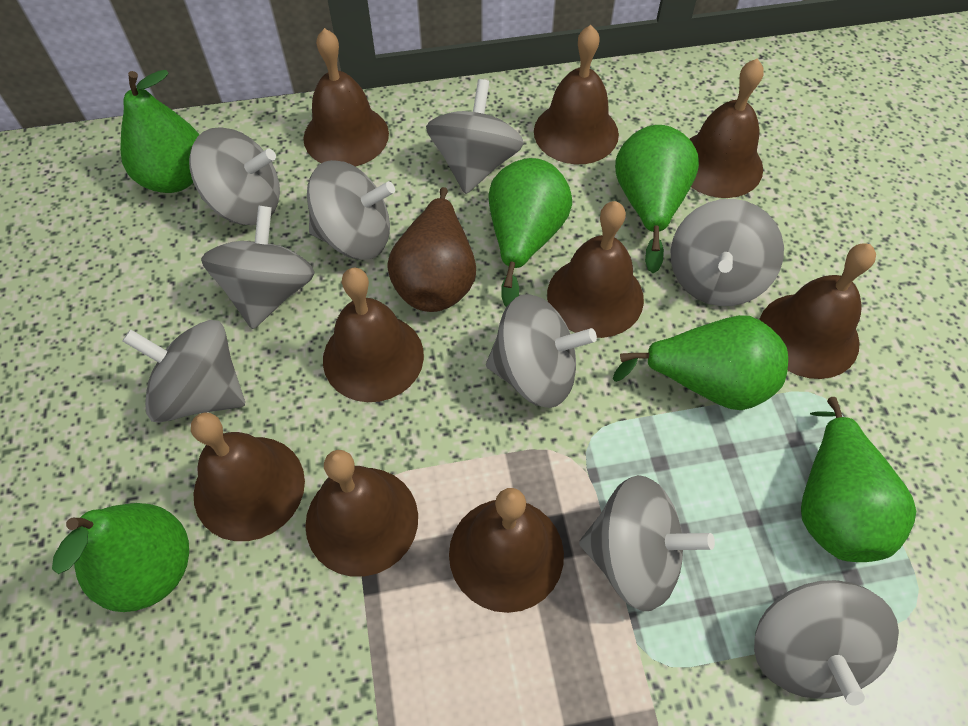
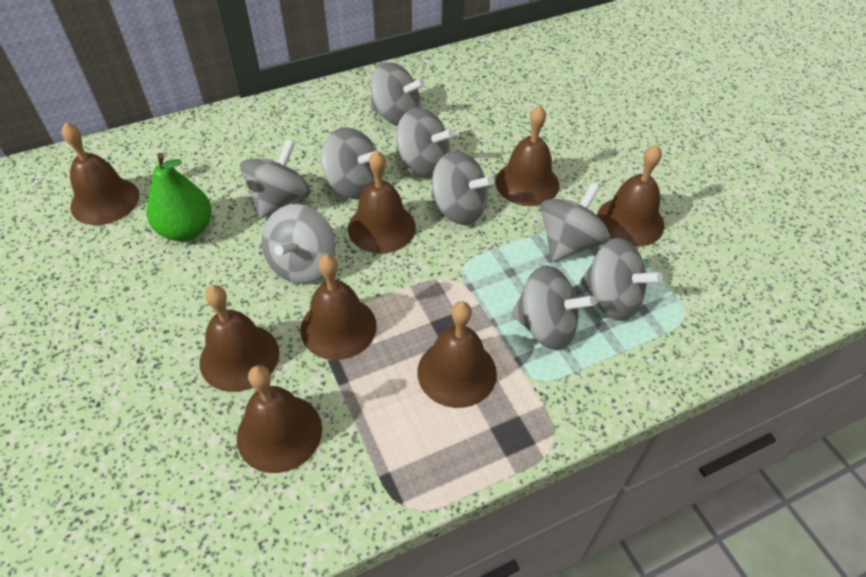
brown bell: 9 -> 8
brown pear: 1 -> 0
green pear: 6 -> 1

